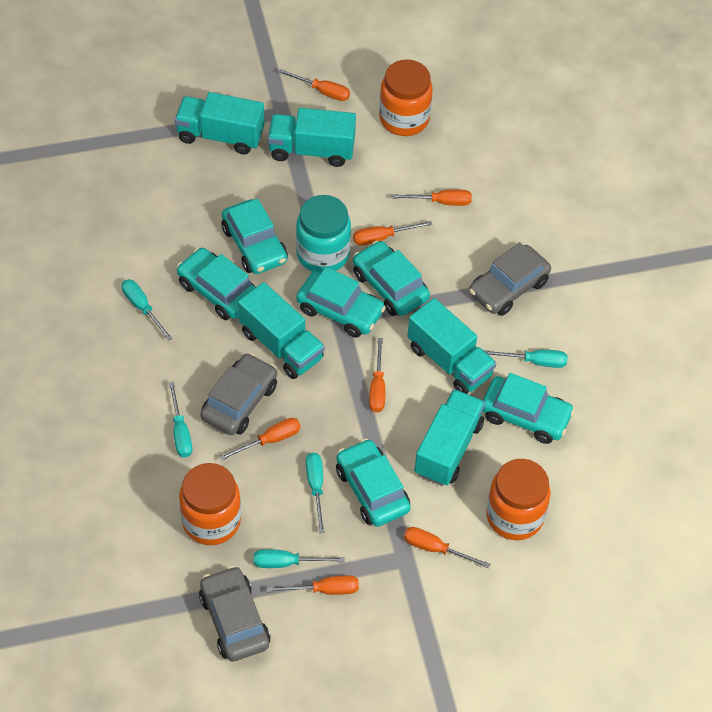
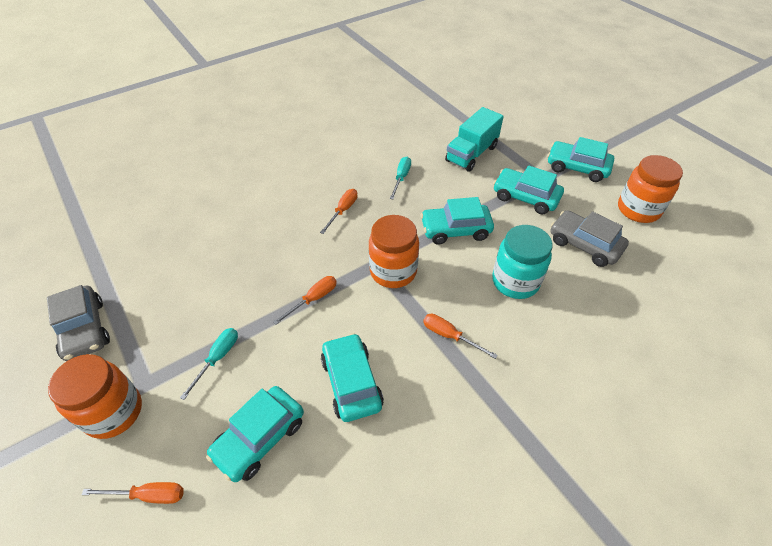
grey car: 3 -> 2
orange screwdriver: 7 -> 4
turquoise car: 6 -> 5
turquoise screwdriver: 5 -> 2
turquoise truck: 5 -> 1

